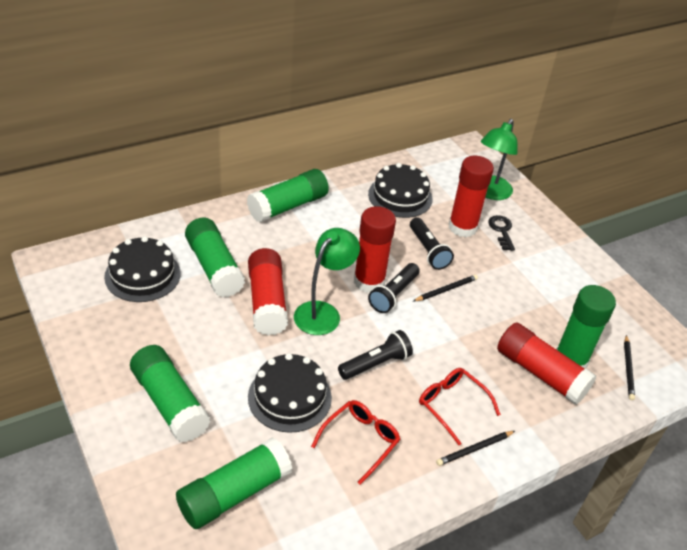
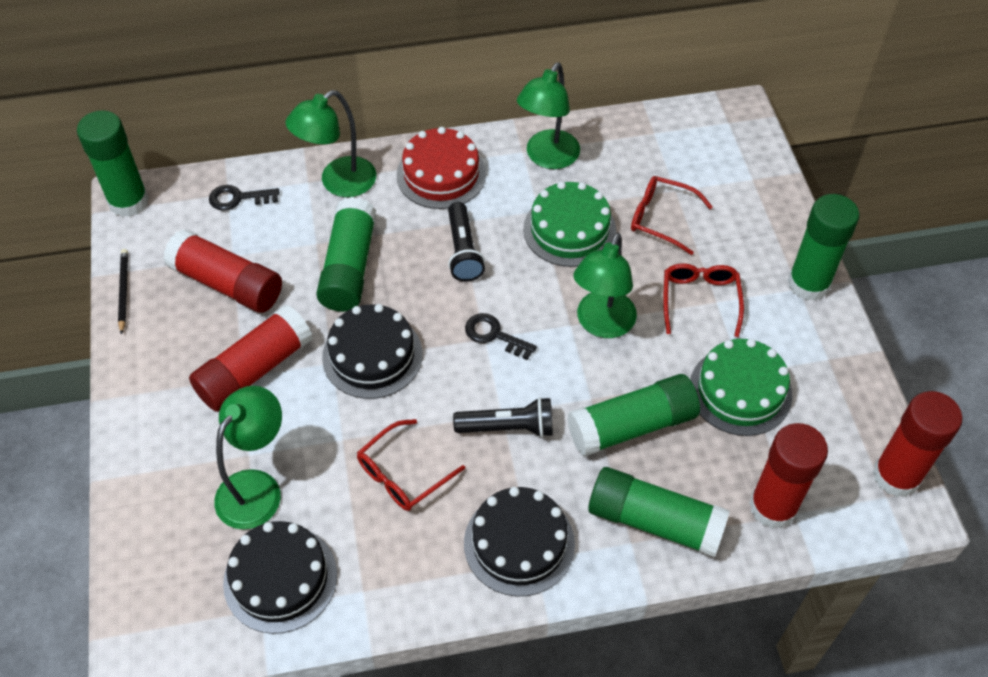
black flashlight: 3 -> 2
black key: 1 -> 2
black pencil: 3 -> 1
green cake: 0 -> 2
green lamp: 2 -> 4
red cake: 0 -> 1
red glasses: 2 -> 3

